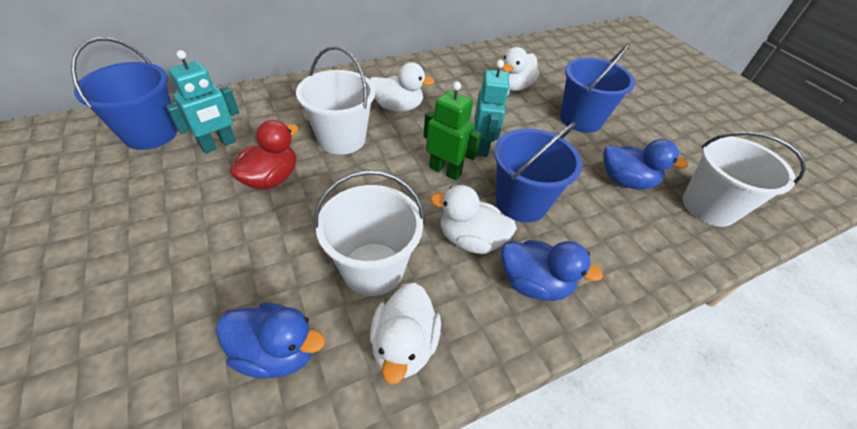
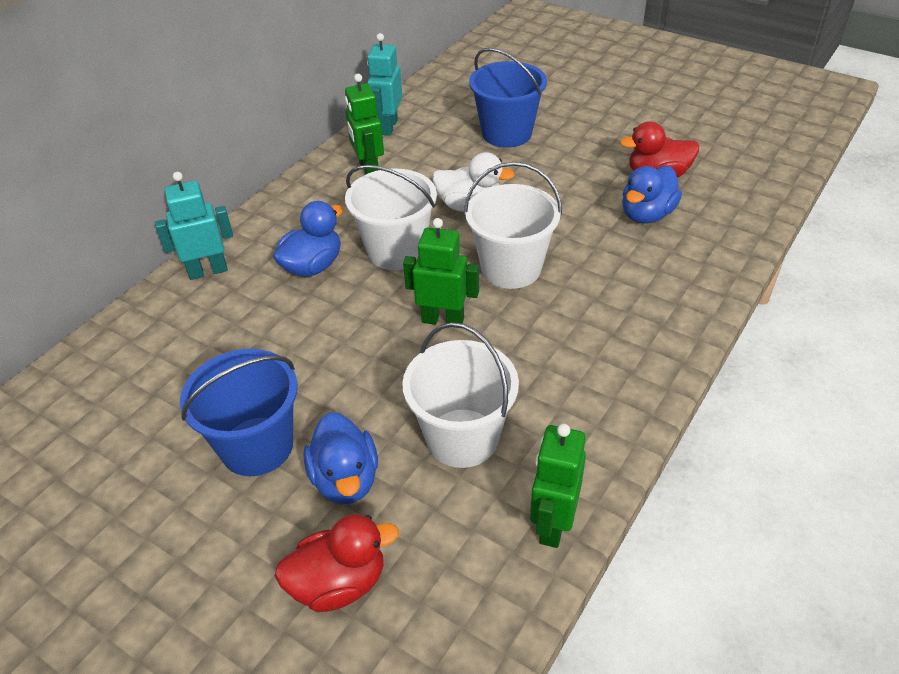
blue bucket: 3 -> 2
green robot: 1 -> 3
red duck: 1 -> 2
white duck: 4 -> 1

